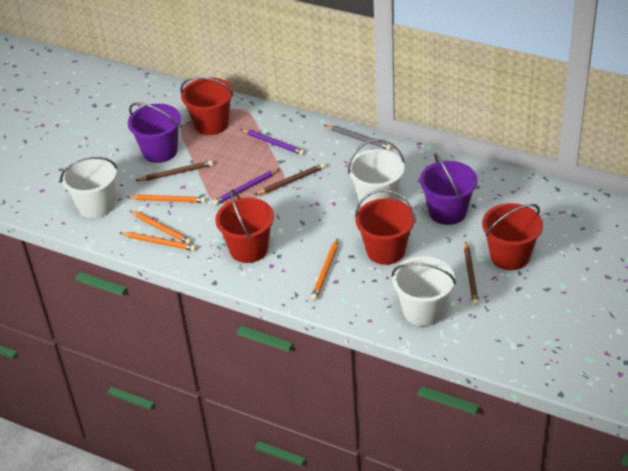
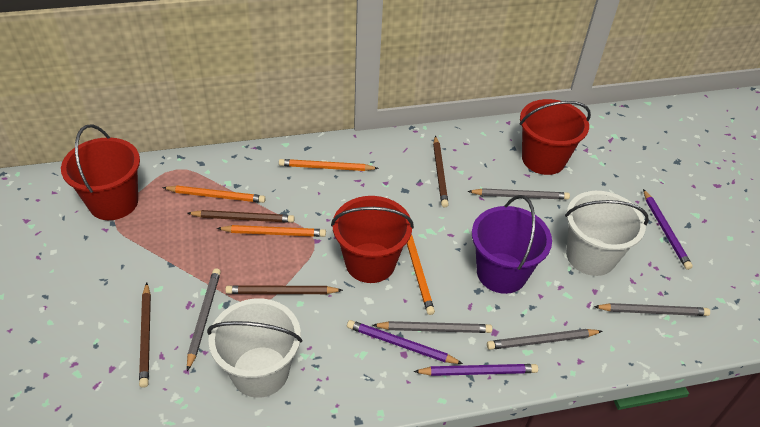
brown pencil: 3 -> 4
grey pencil: 1 -> 5
purple bucket: 2 -> 1
purple pencil: 2 -> 3
red bucket: 4 -> 3
white bucket: 3 -> 2

